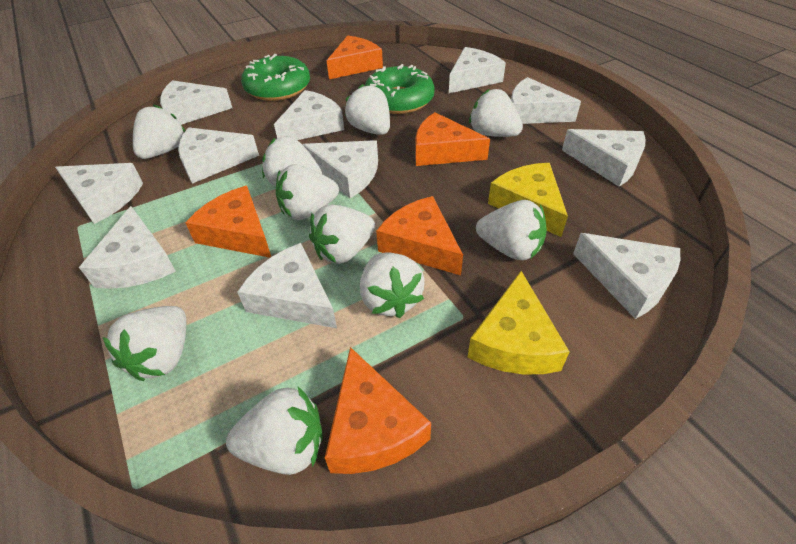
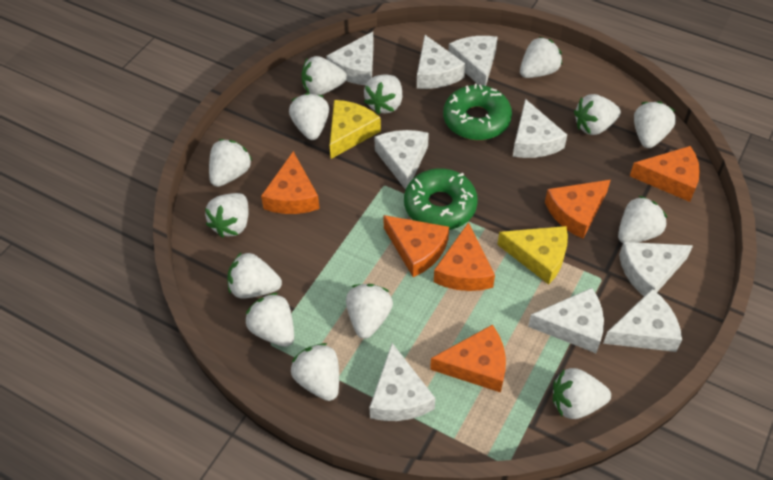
orange cheese: 5 -> 6
white cheese: 11 -> 9
white strawberry: 10 -> 14

